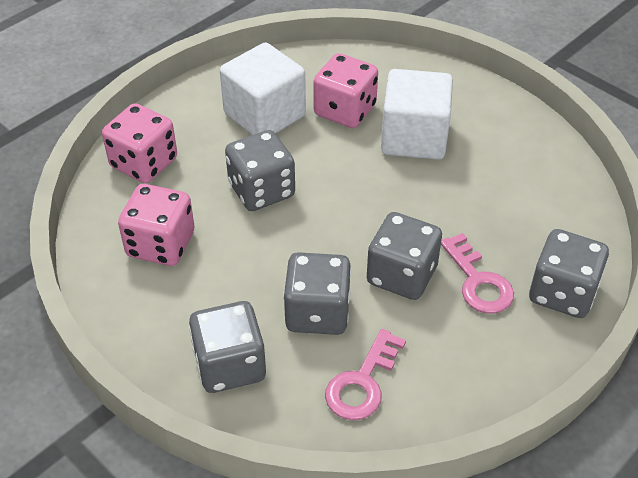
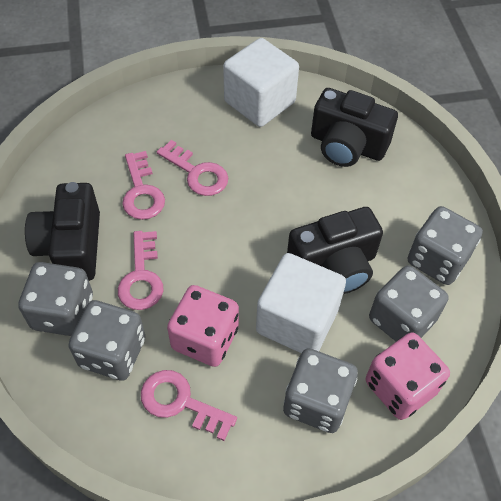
black camera: 0 -> 3
pink dice: 3 -> 2
pink key: 2 -> 4

